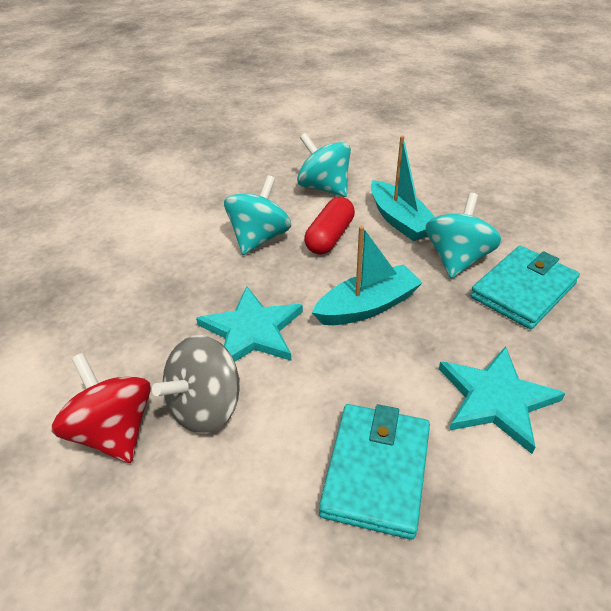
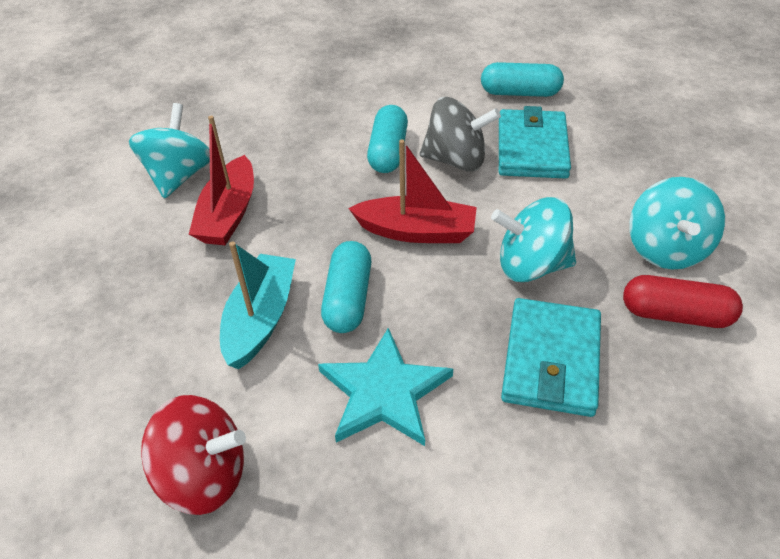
red boat: 0 -> 2
turquoise boat: 2 -> 1
turquoise capsule: 0 -> 3
turquoise star: 2 -> 1

